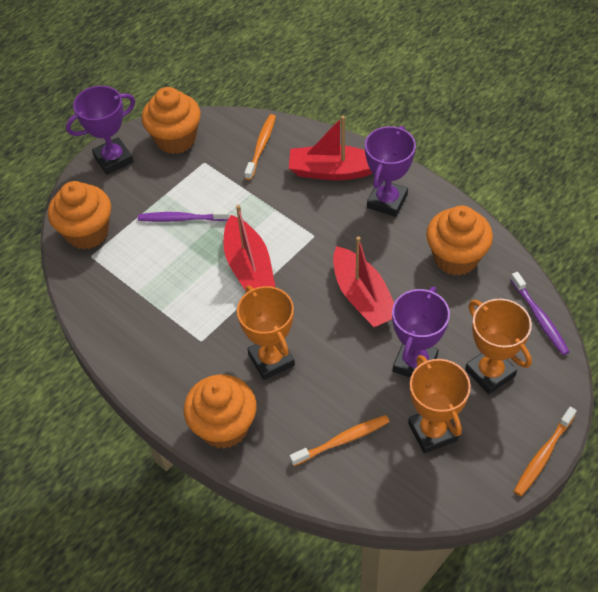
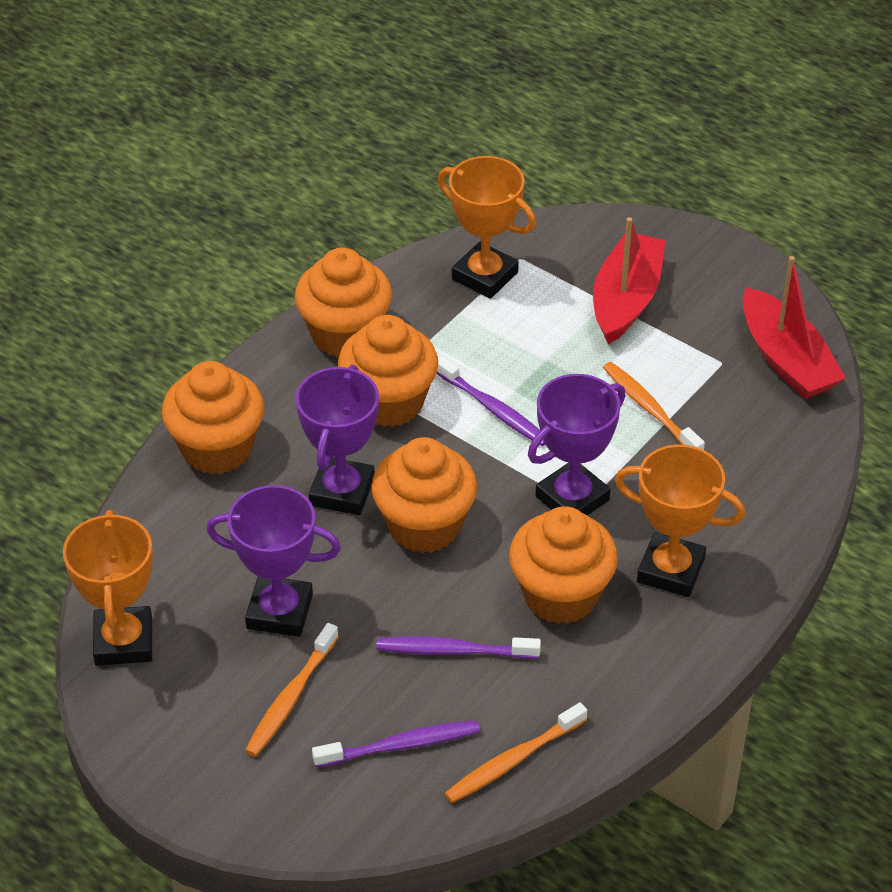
orange cupcake: 4 -> 5
purple toothbrush: 2 -> 3
red boat: 3 -> 2

